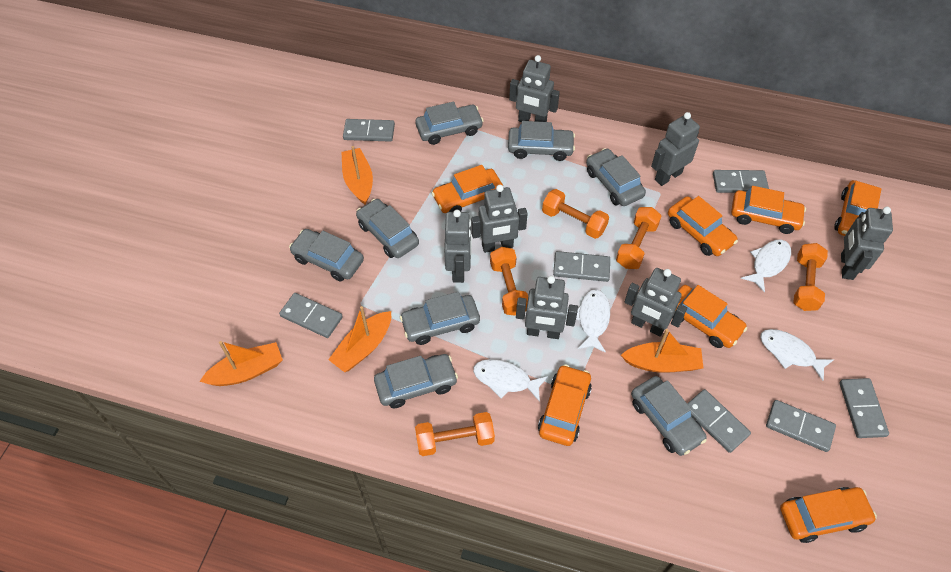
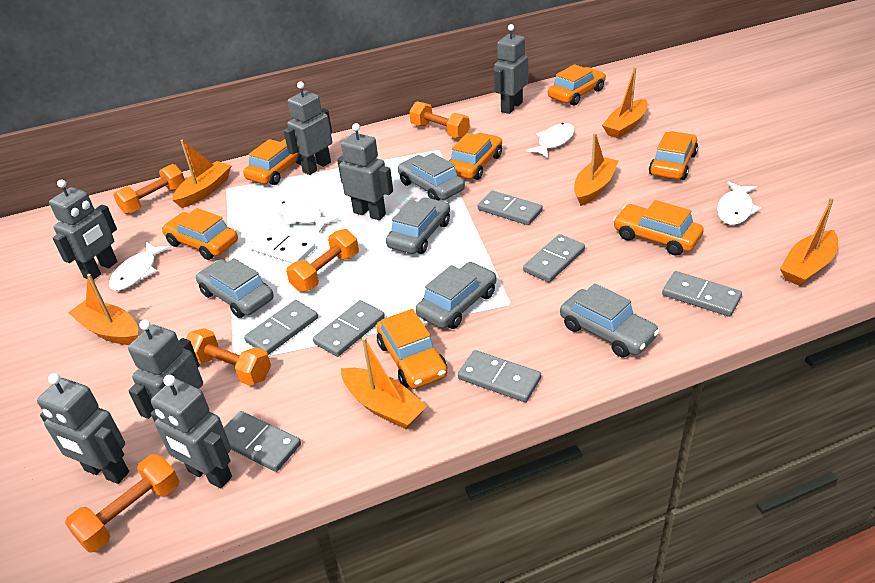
grey car: 8 -> 5
orange boat: 4 -> 6
white domino: 0 -> 1

